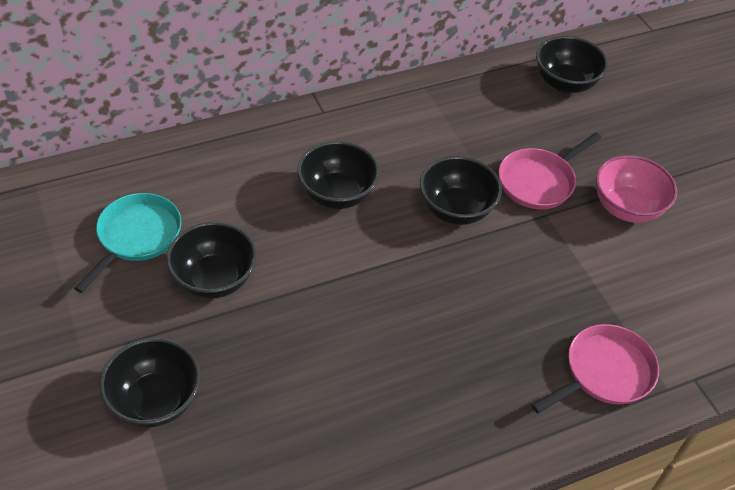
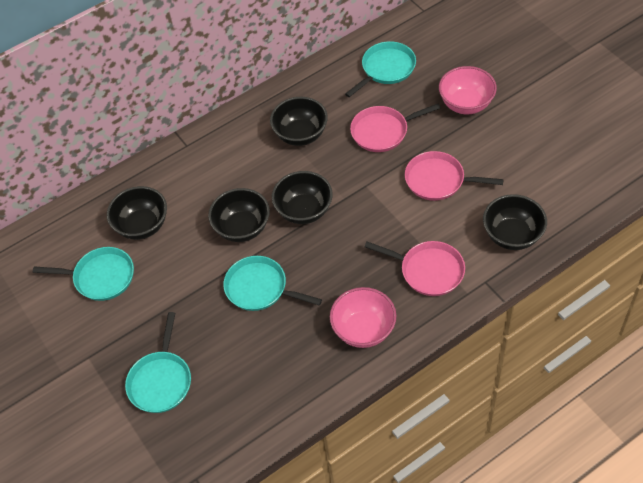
pink bowl: 1 -> 2
pink pan: 2 -> 3
turquoise pan: 1 -> 4

